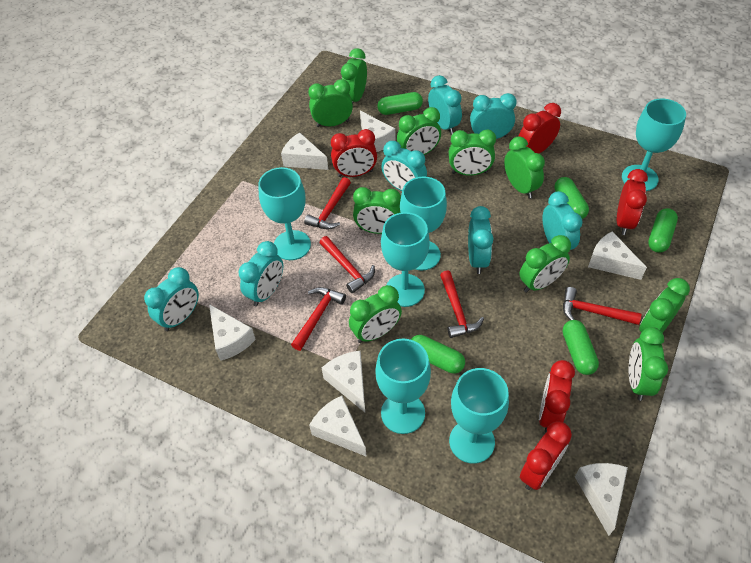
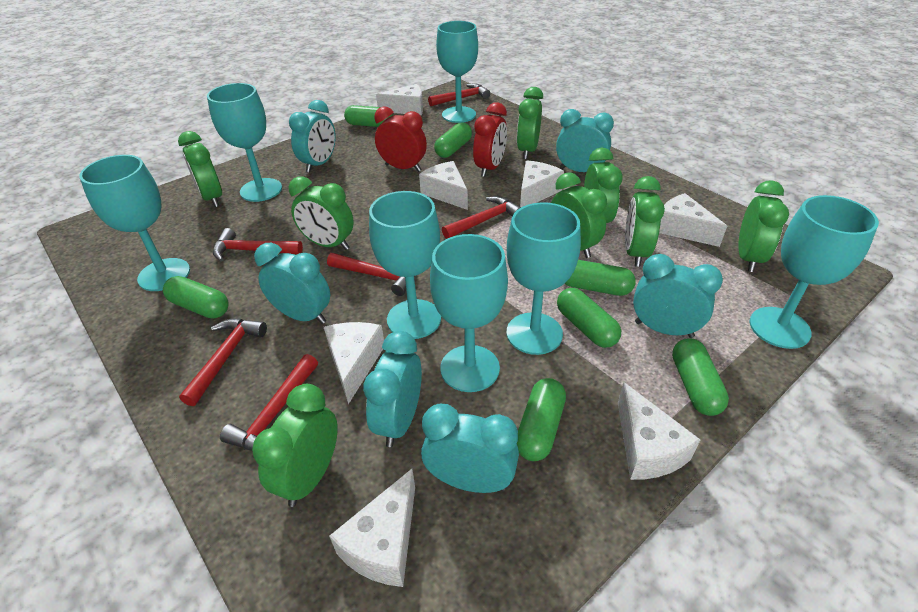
green capsule: 5 -> 7
green clock: 10 -> 8
red clock: 5 -> 2
red hammer: 5 -> 6
turquoise clock: 7 -> 6
turquoise goblet: 6 -> 7

